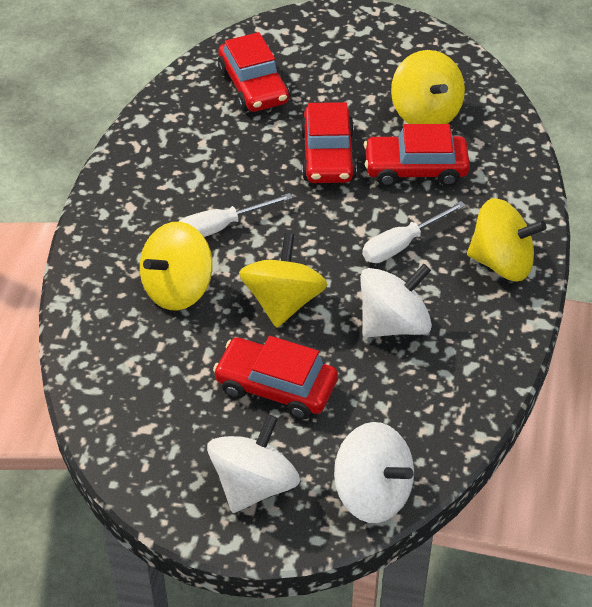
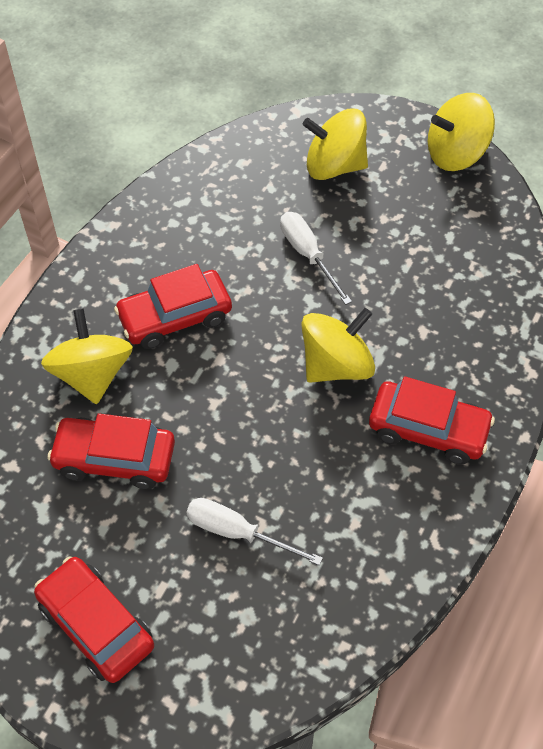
white spinning top: 3 -> 0

